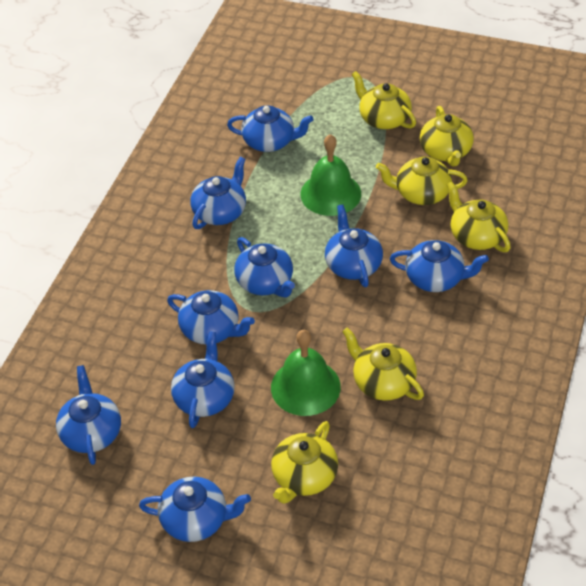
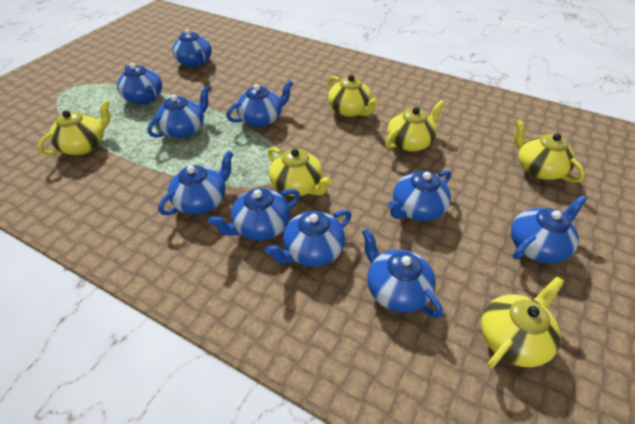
blue teapot: 9 -> 10
green bell: 2 -> 0

